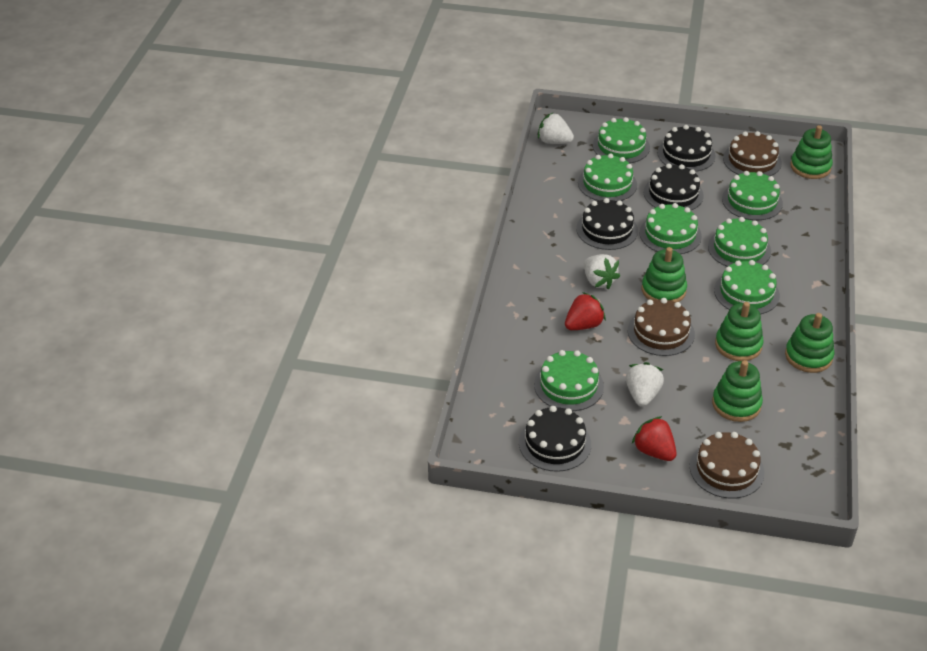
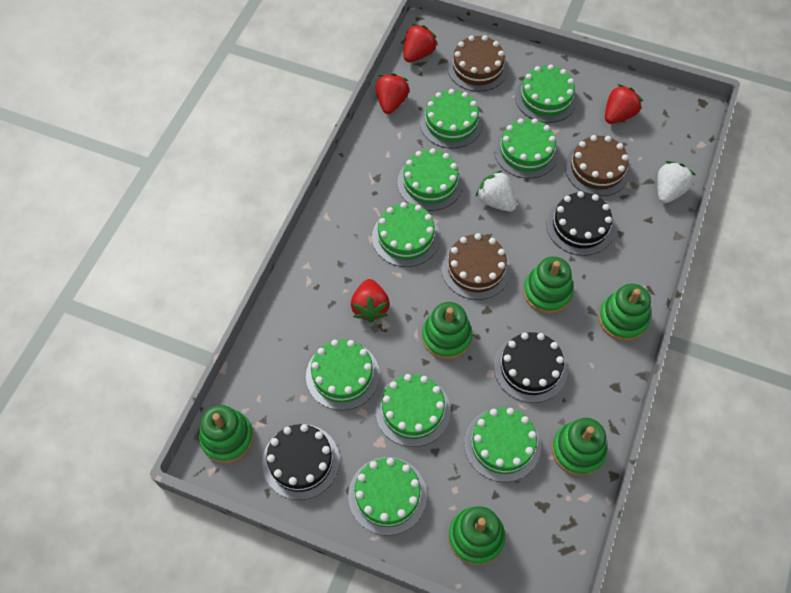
black cake: 4 -> 3
green cake: 7 -> 9
green stacking toy: 5 -> 6
red strawberry: 2 -> 4
white strawberry: 3 -> 2

